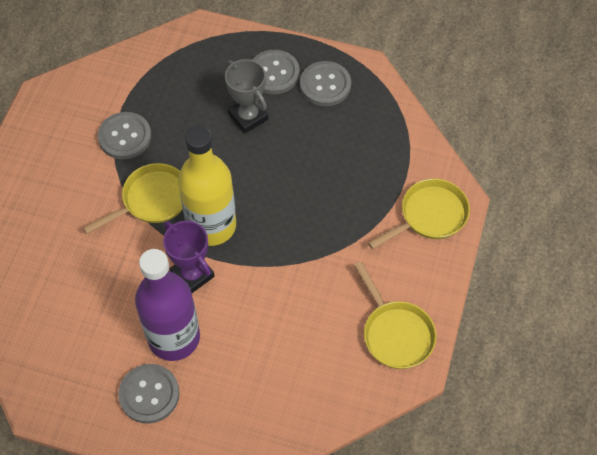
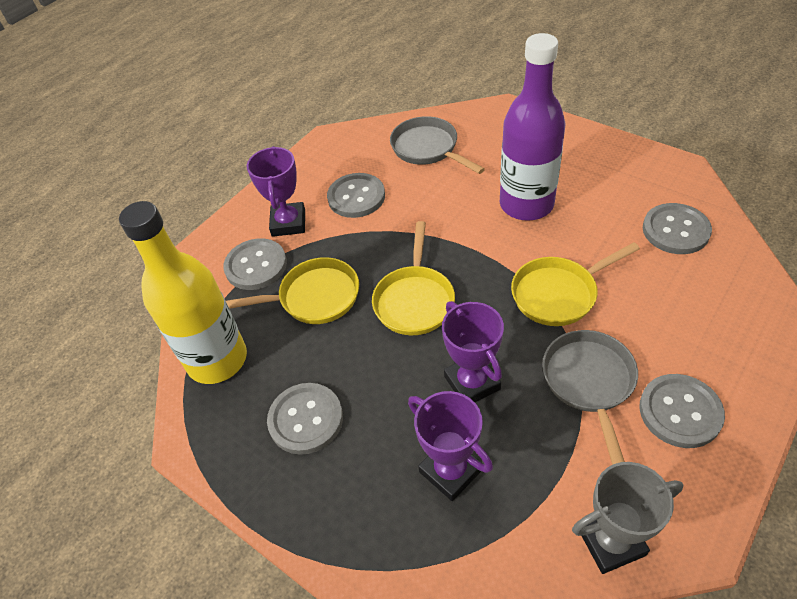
grey button: 4 -> 5
grey pan: 0 -> 2
purple trophy: 1 -> 3

